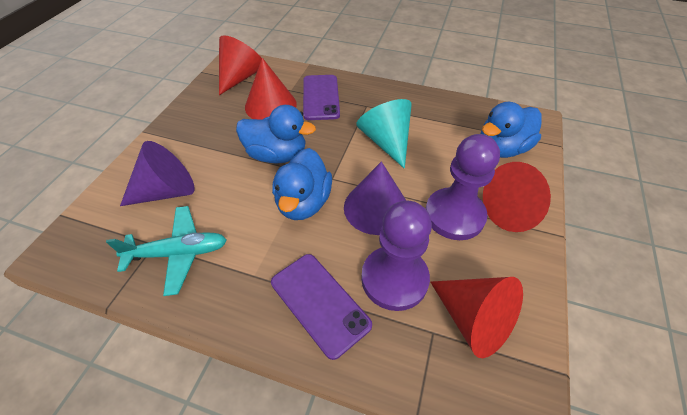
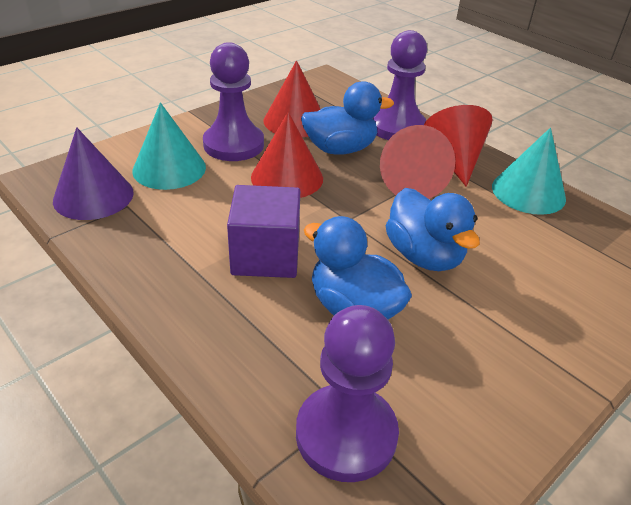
purple cone: 2 -> 1
purple cube: 0 -> 1
purple pawn: 2 -> 3
purple phone: 2 -> 0
turquoise cone: 1 -> 2
turquoise plane: 1 -> 0

